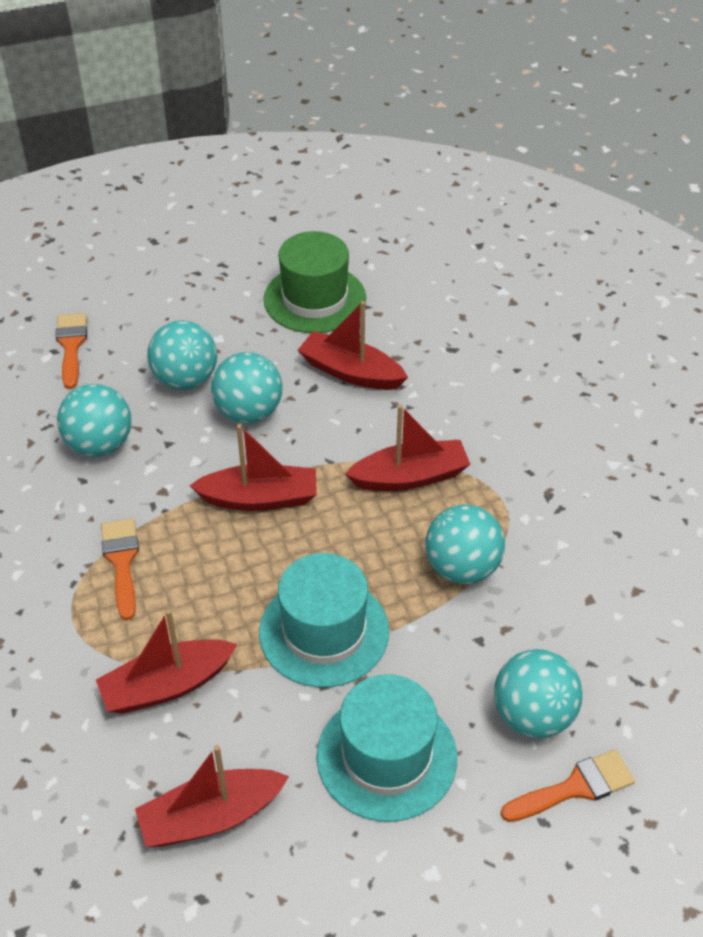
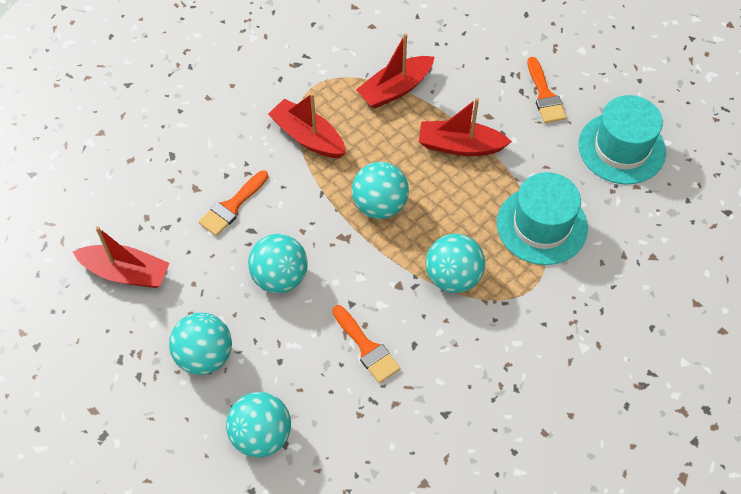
green hat: 1 -> 0
red boat: 5 -> 4

